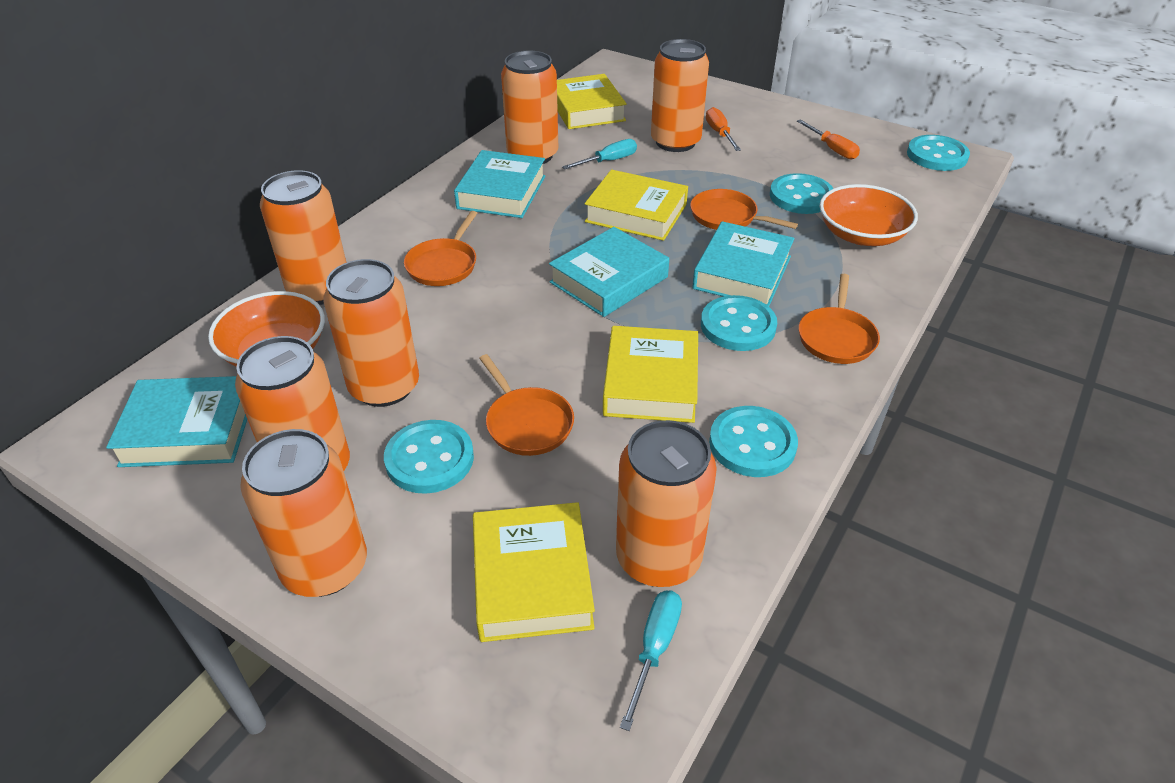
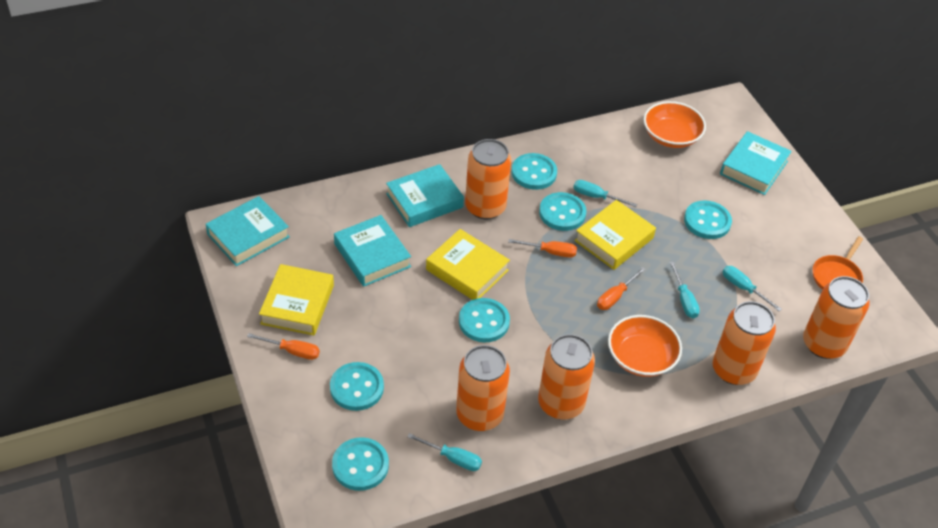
orange can: 7 -> 5
orange pan: 4 -> 1
orange screwdriver: 2 -> 3
turquoise button: 5 -> 6
turquoise screwdriver: 2 -> 4
yellow book: 4 -> 3

